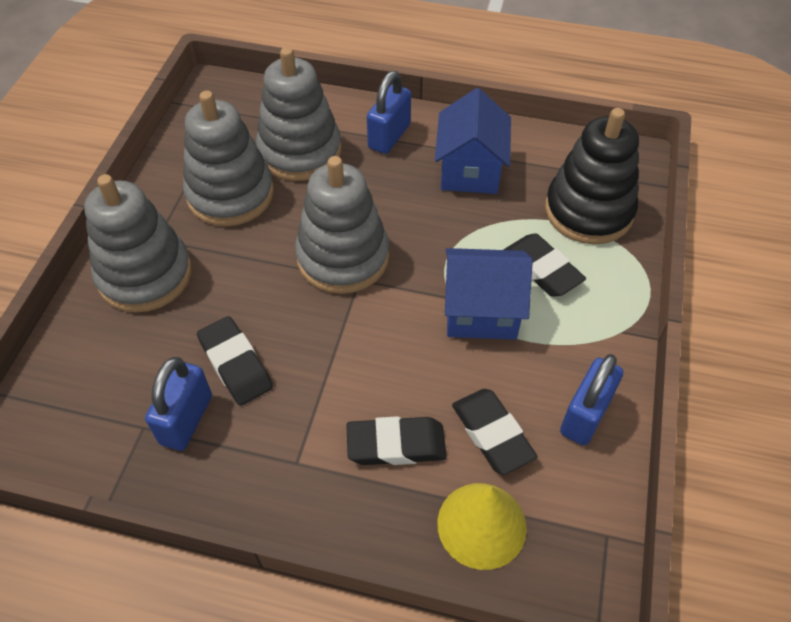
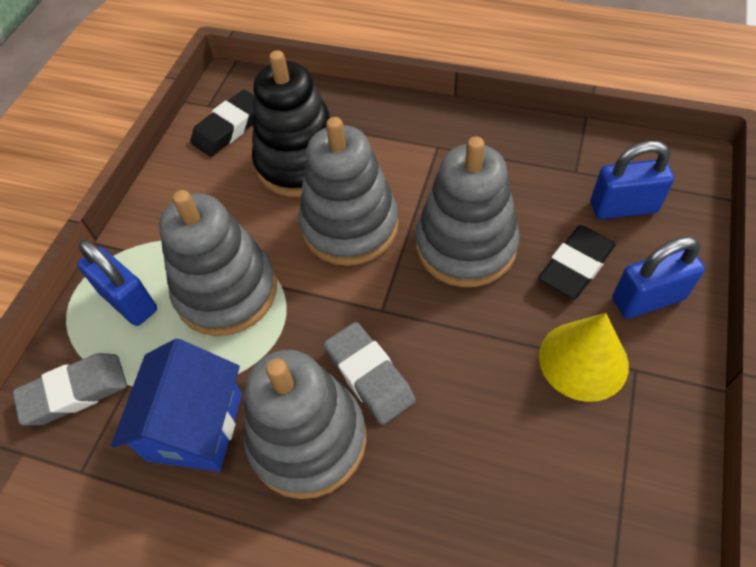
black eraser: 4 -> 2
blue house: 2 -> 1
grey eraser: 0 -> 2

